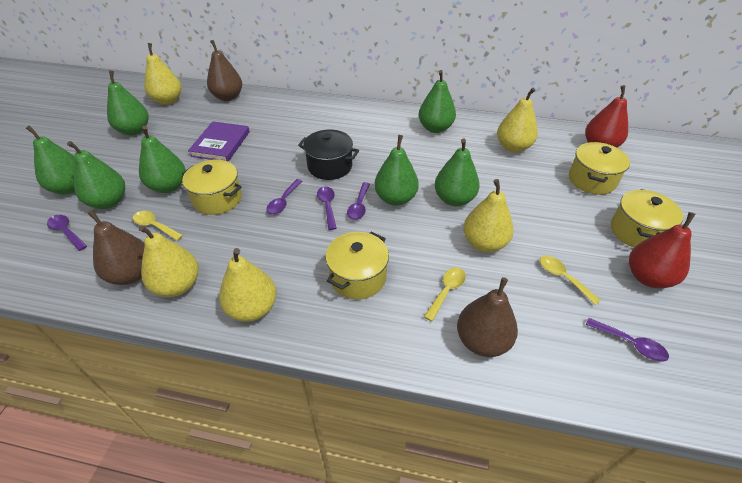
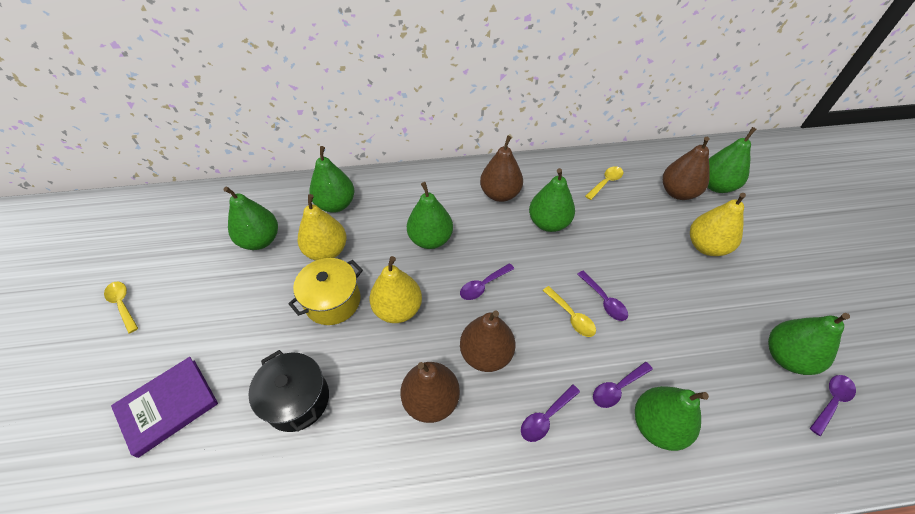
brown pear: 3 -> 4
red pear: 2 -> 0
yellow pear: 5 -> 3
yellow pot: 4 -> 1

